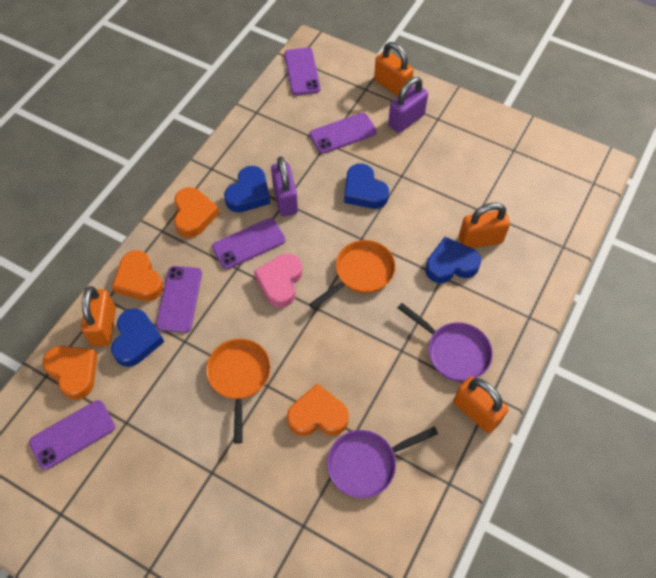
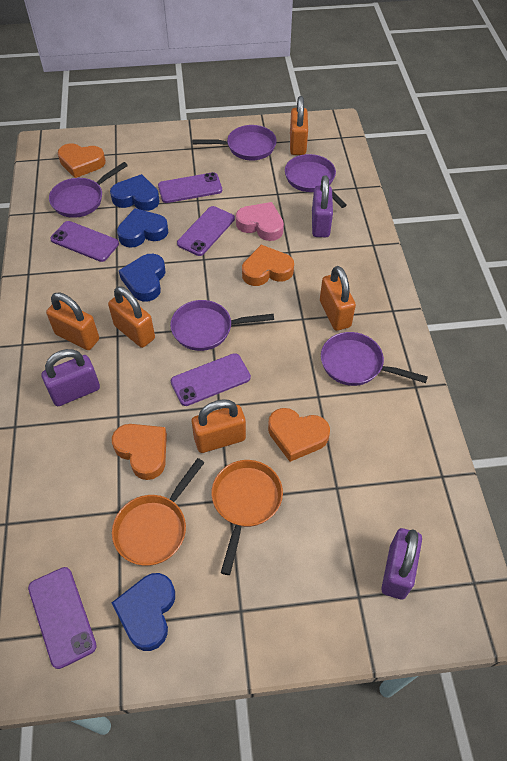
orange padlock: 4 -> 5
purple padlock: 2 -> 3
purple pan: 2 -> 5

